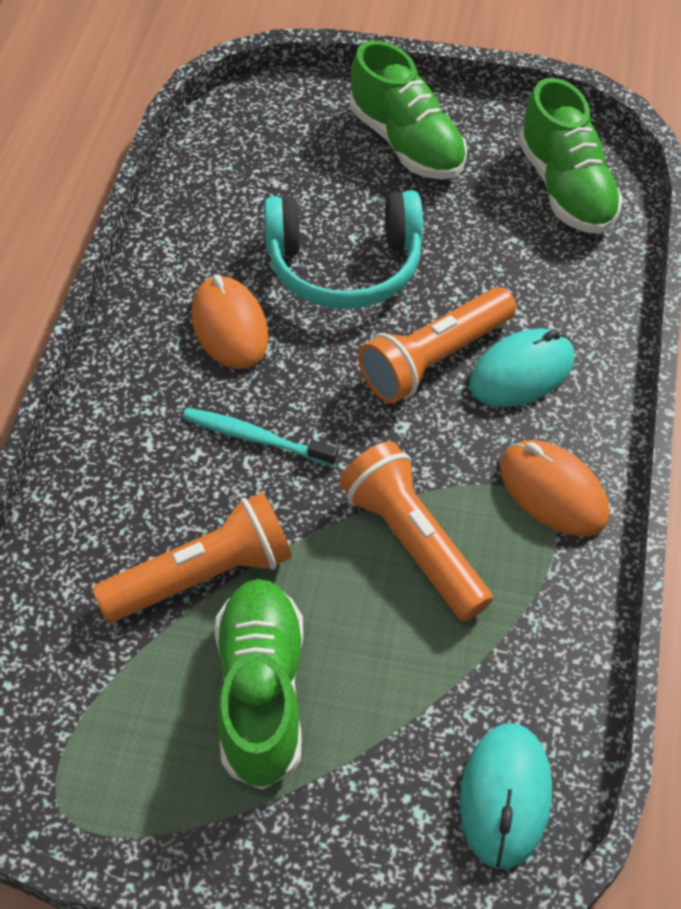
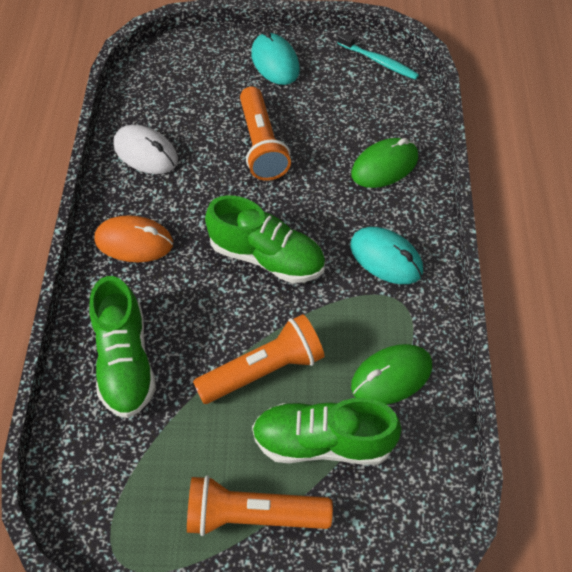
green mouse: 0 -> 2
orange mouse: 2 -> 1
turquoise headphones: 1 -> 0
white mouse: 0 -> 1

